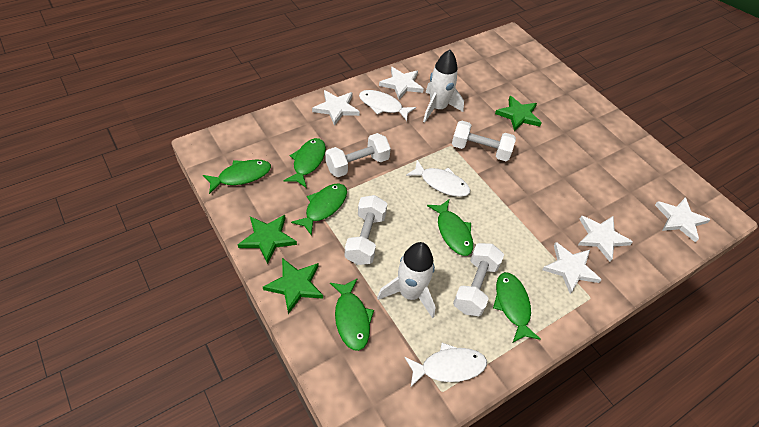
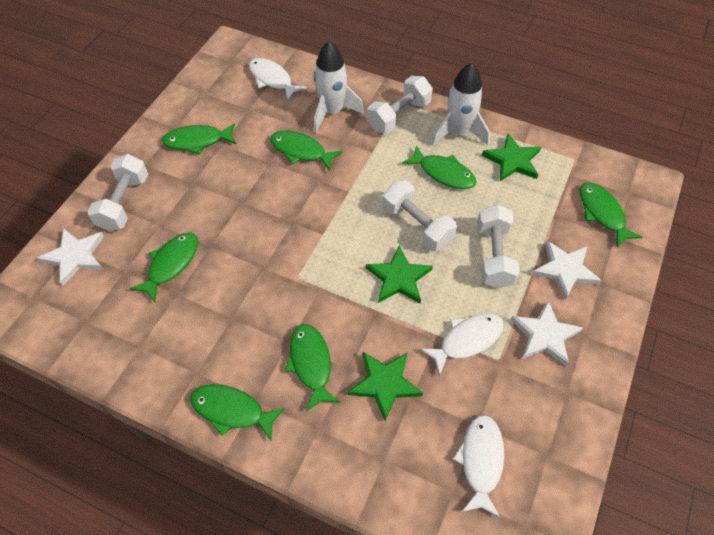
green fish: 6 -> 7
white star: 5 -> 3

